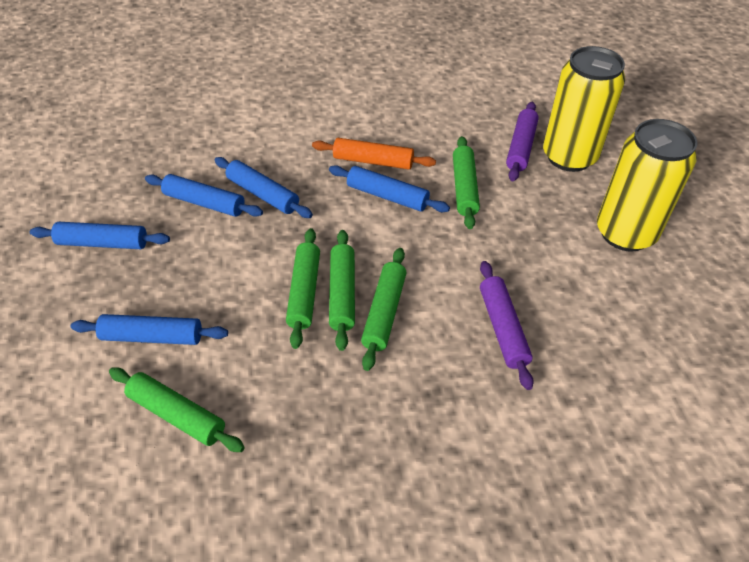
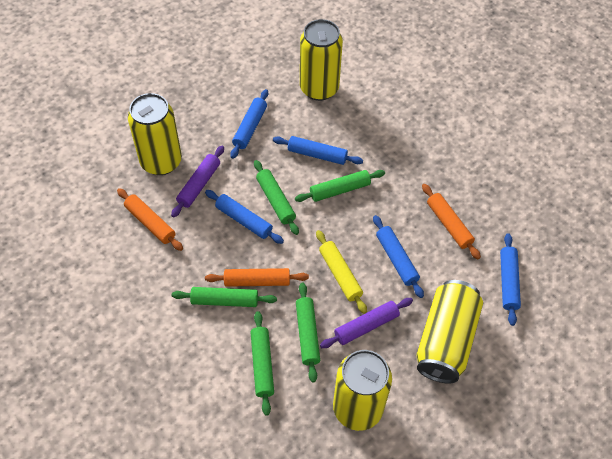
orange rolling pin: 1 -> 3
yellow can: 2 -> 4
yellow rolling pin: 0 -> 1

